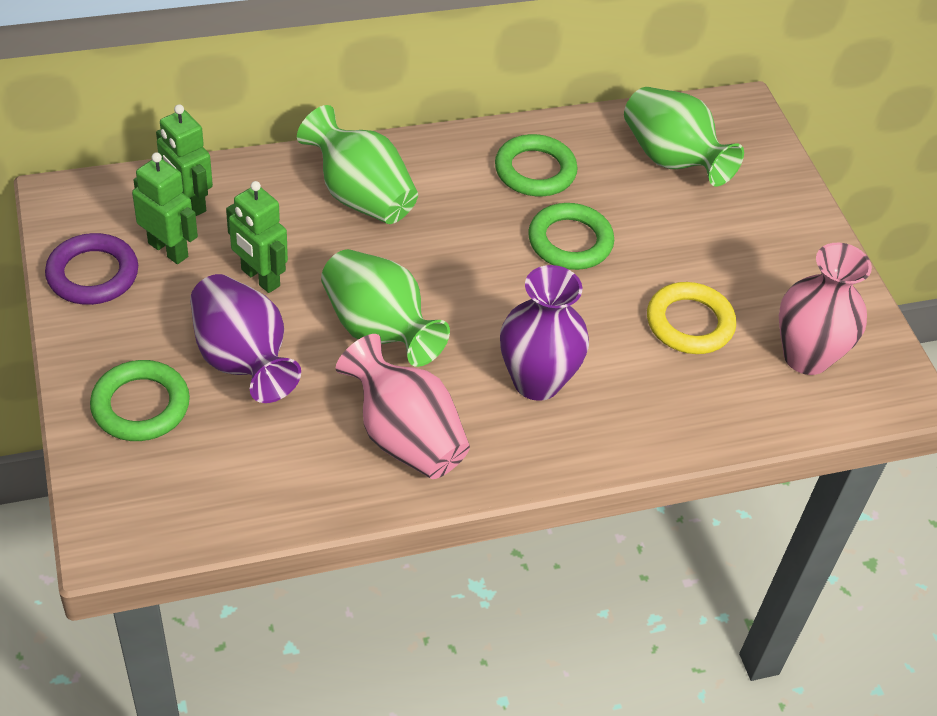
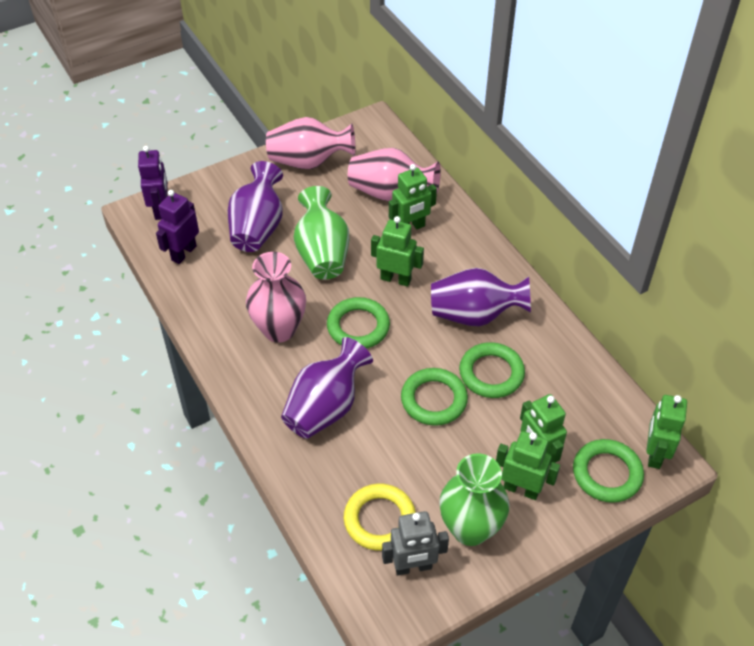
green ring: 3 -> 4
green robot: 3 -> 5
green vase: 3 -> 2
grey robot: 0 -> 1
pink vase: 2 -> 3
purple ring: 1 -> 0
purple robot: 0 -> 2
purple vase: 2 -> 3

